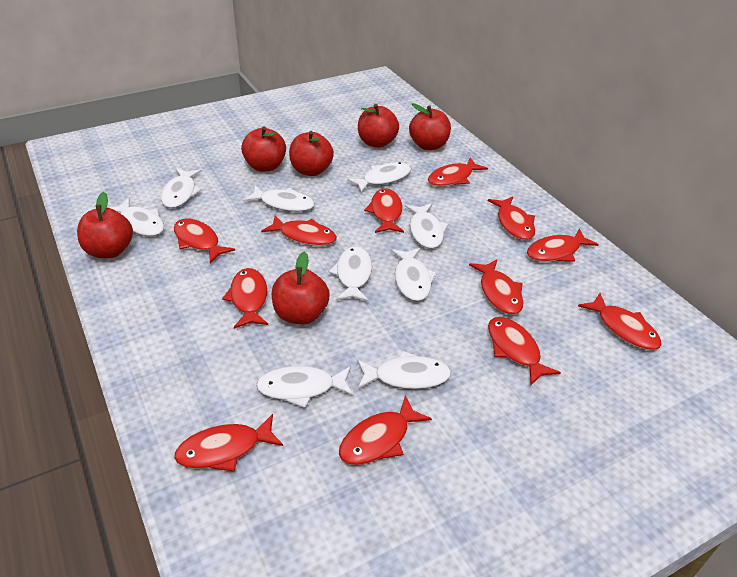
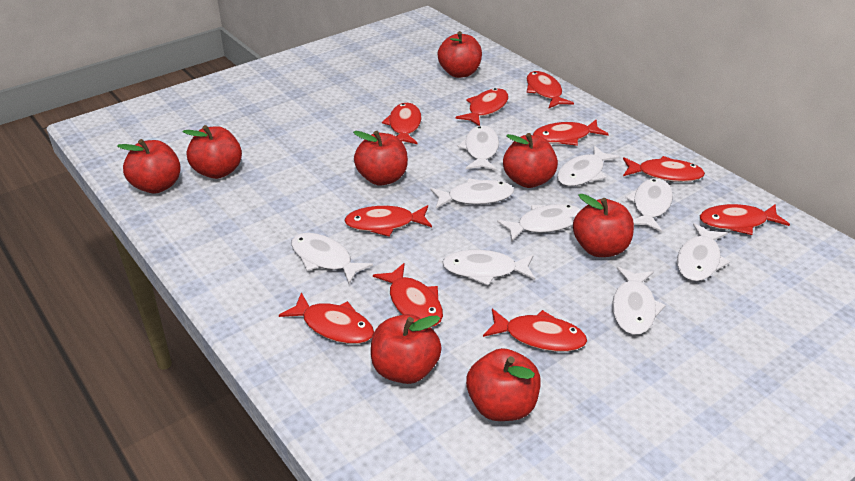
red apple: 6 -> 8
red fish: 12 -> 10

